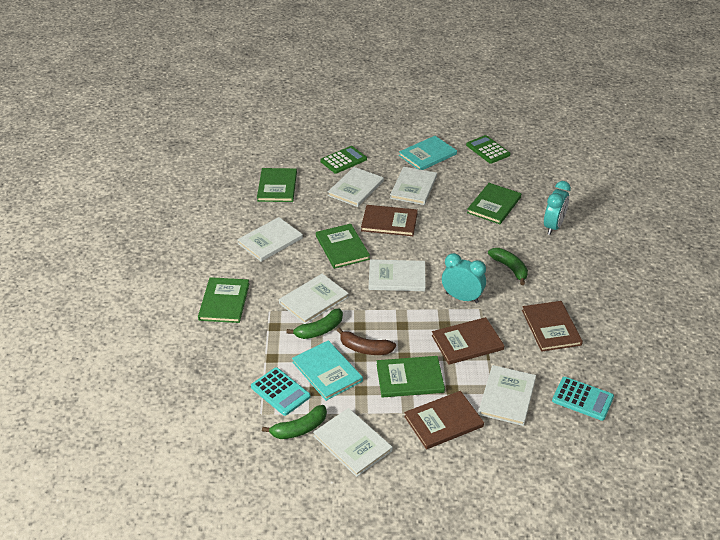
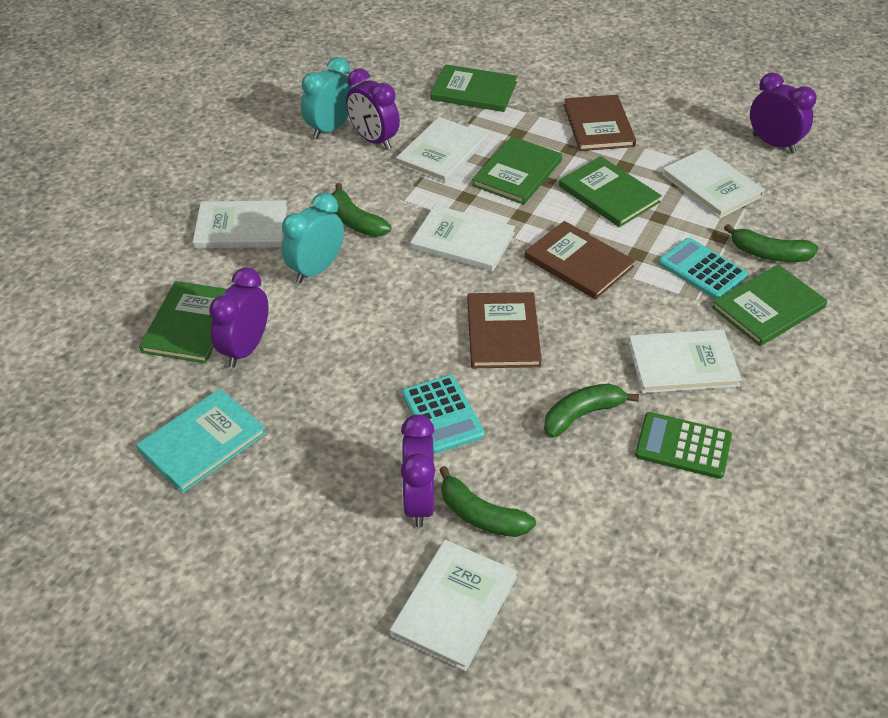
brown banana: 1 -> 0
brown book: 4 -> 3
green banana: 3 -> 4
green calculator: 2 -> 1
purple clock: 0 -> 4
turquoise book: 2 -> 1
white book: 7 -> 6

